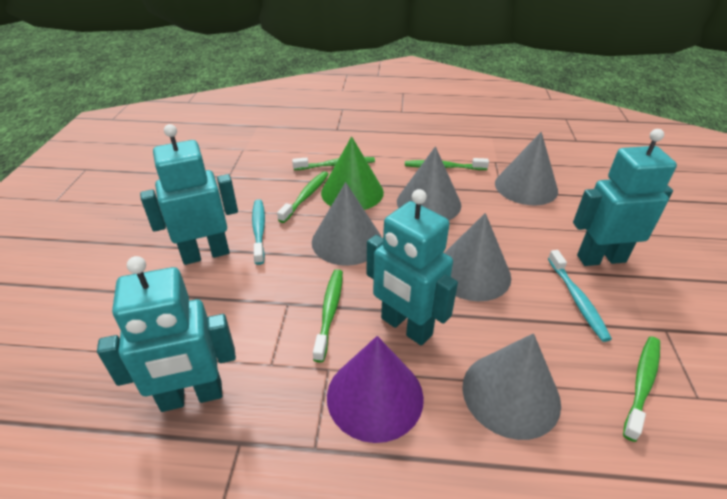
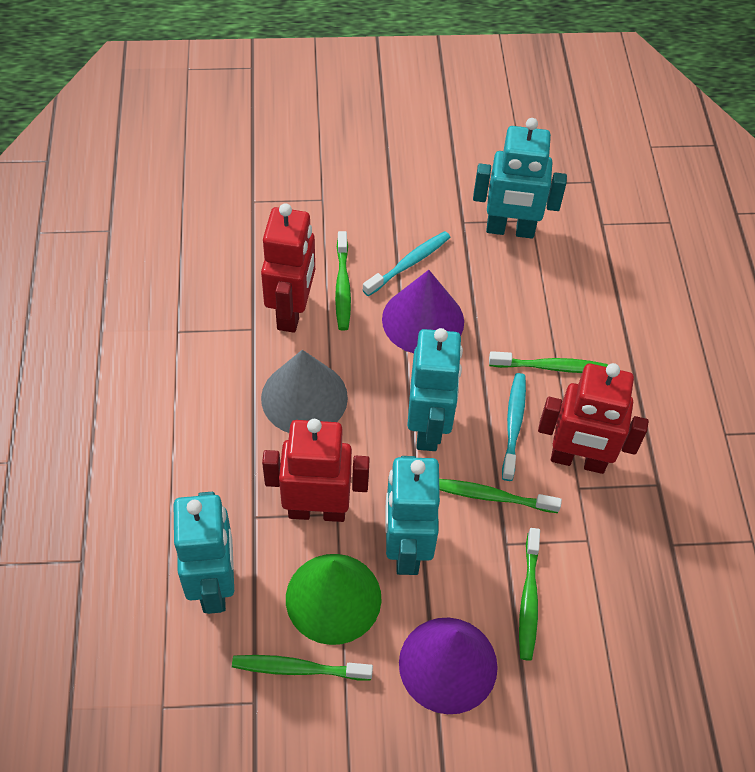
grey cone: 5 -> 1
purple cone: 1 -> 2
red robot: 0 -> 3

